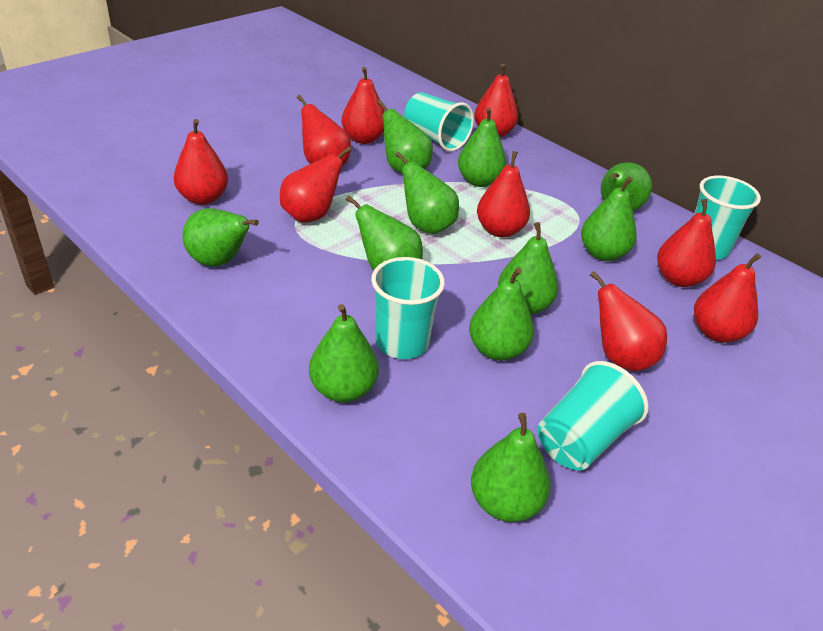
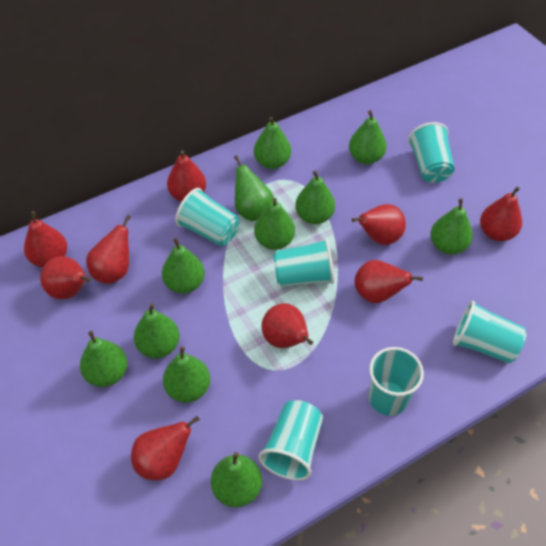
turquoise cup: 4 -> 6

